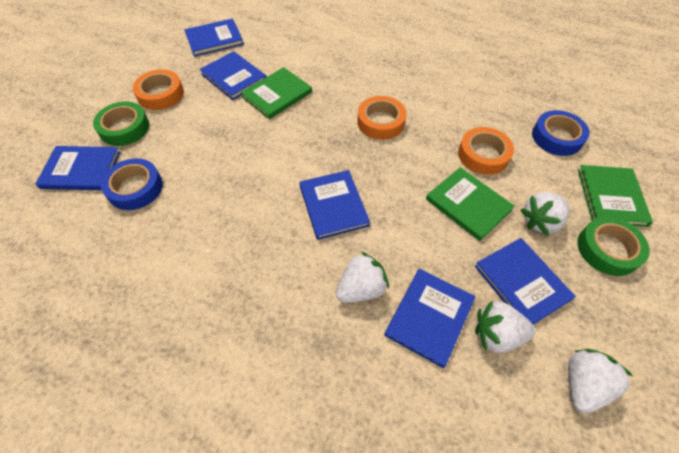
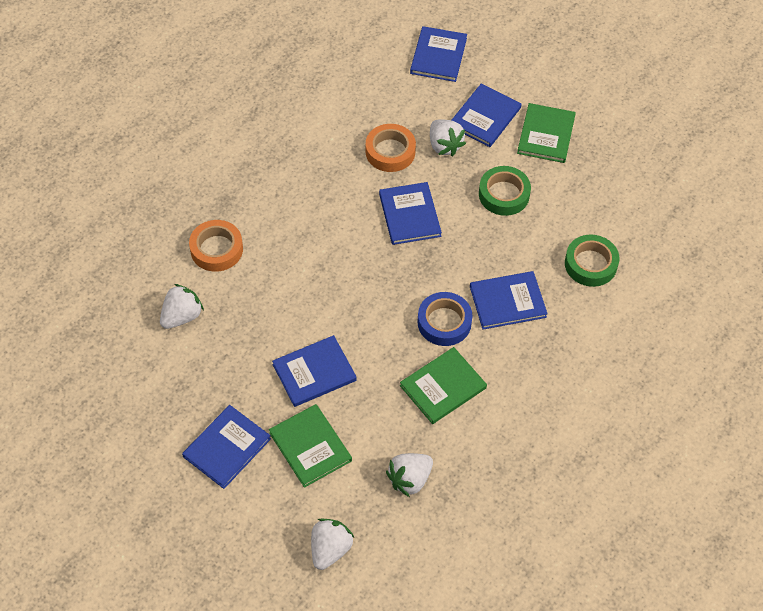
blue tape: 2 -> 1
orange tape: 3 -> 2

